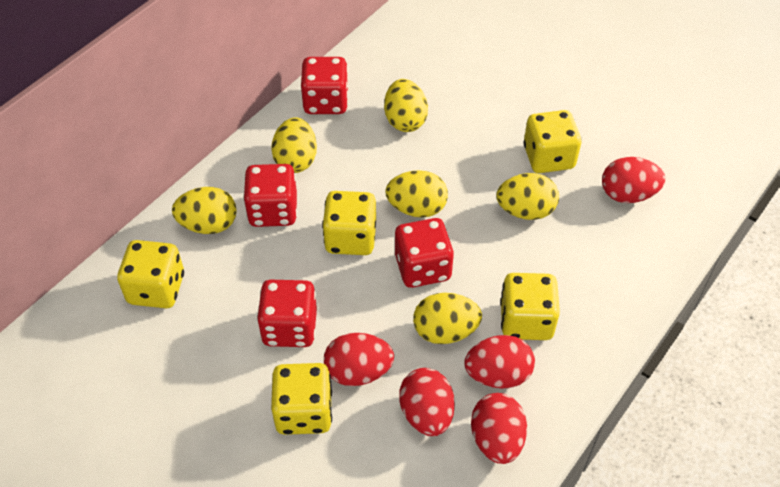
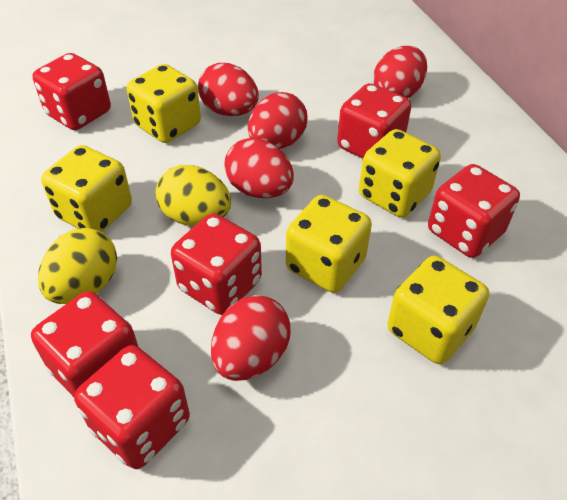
red dice: 4 -> 6
yellow egg: 6 -> 2

